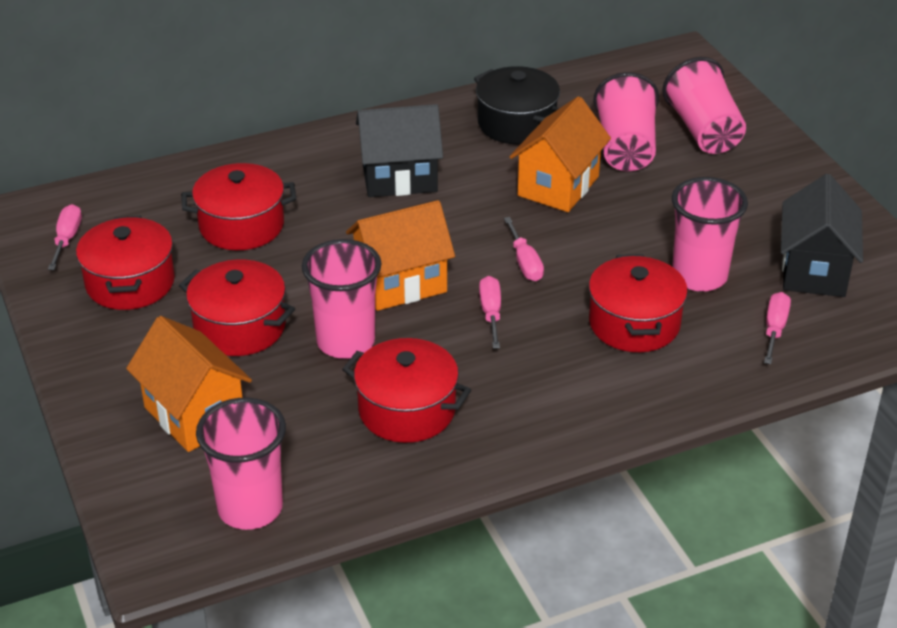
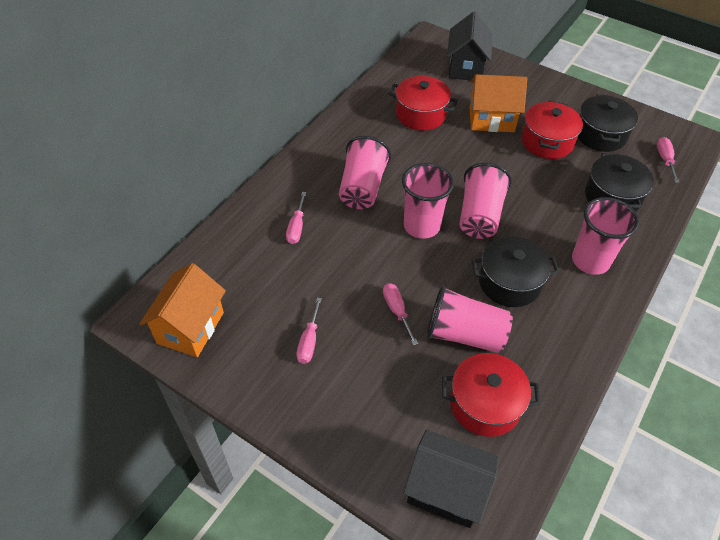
black pot: 1 -> 3
orange house: 3 -> 2
red pot: 5 -> 3

